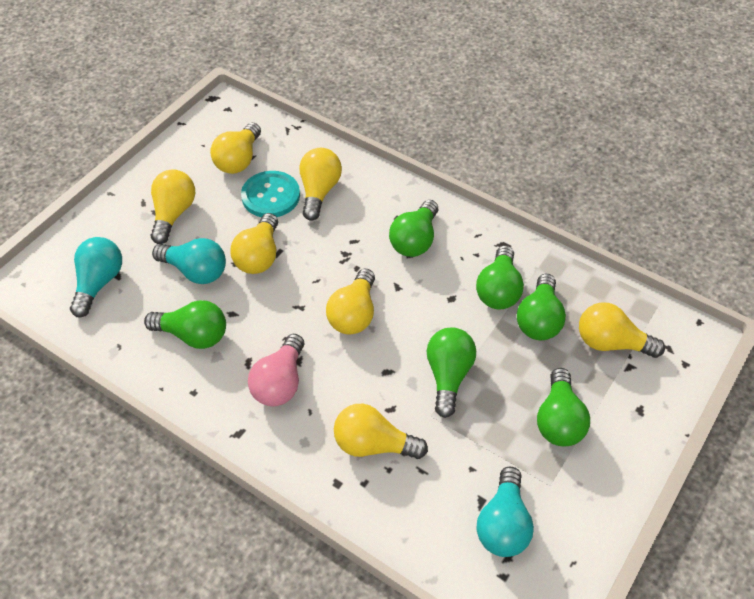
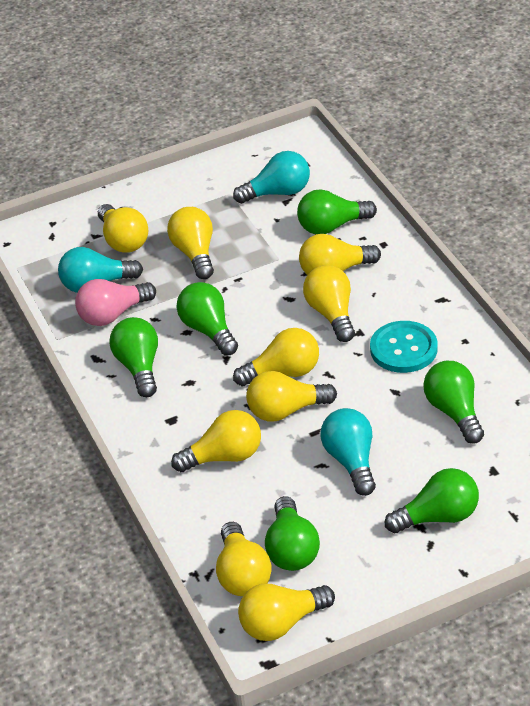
yellow light bulb: 7 -> 9

